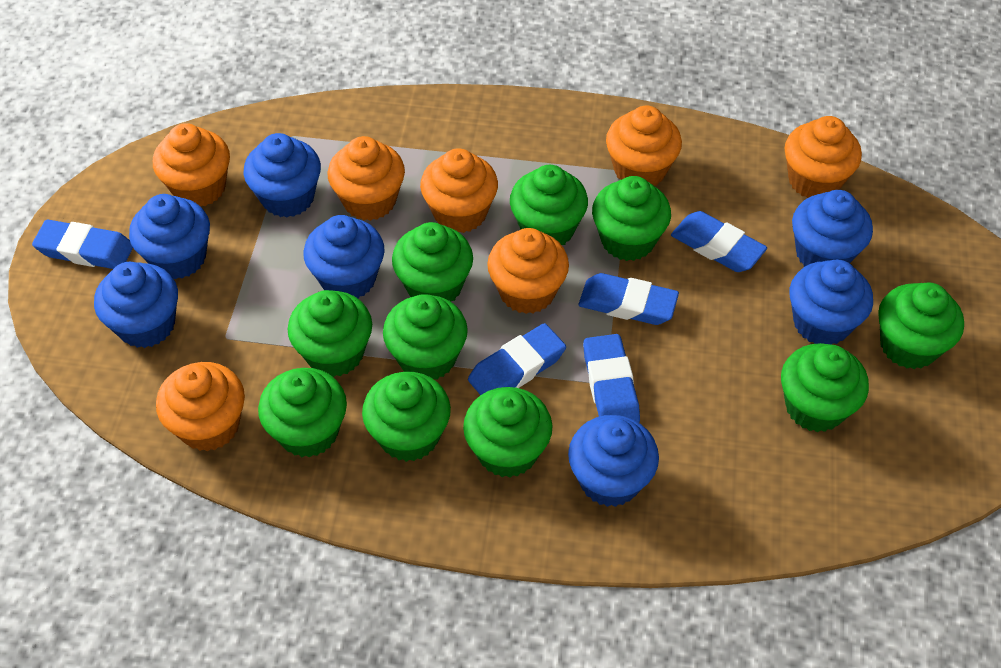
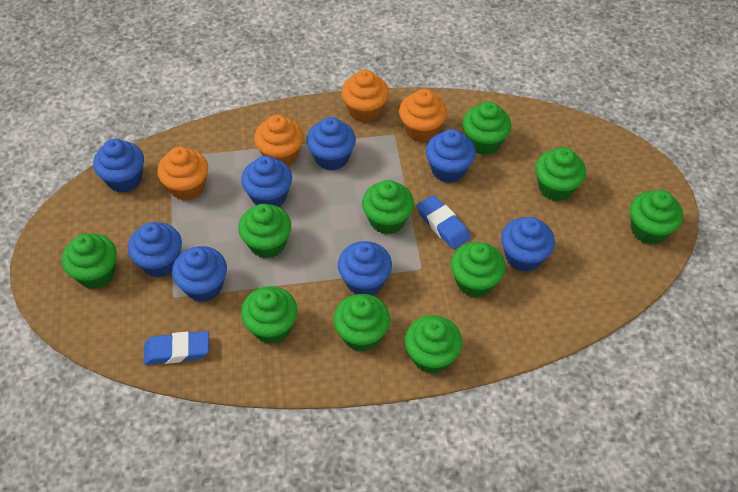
blue cupcake: 7 -> 8
blue eraser: 5 -> 2
orange cupcake: 7 -> 4

